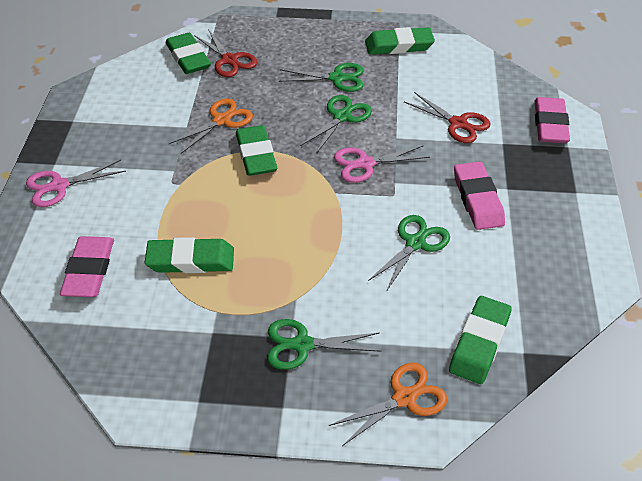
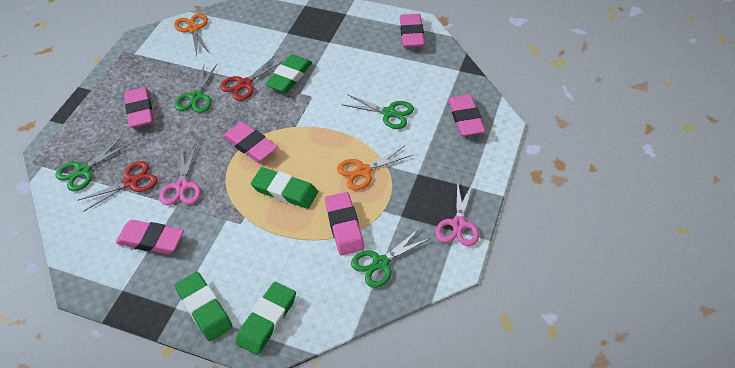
green eraser: 5 -> 4
pink eraser: 3 -> 6

